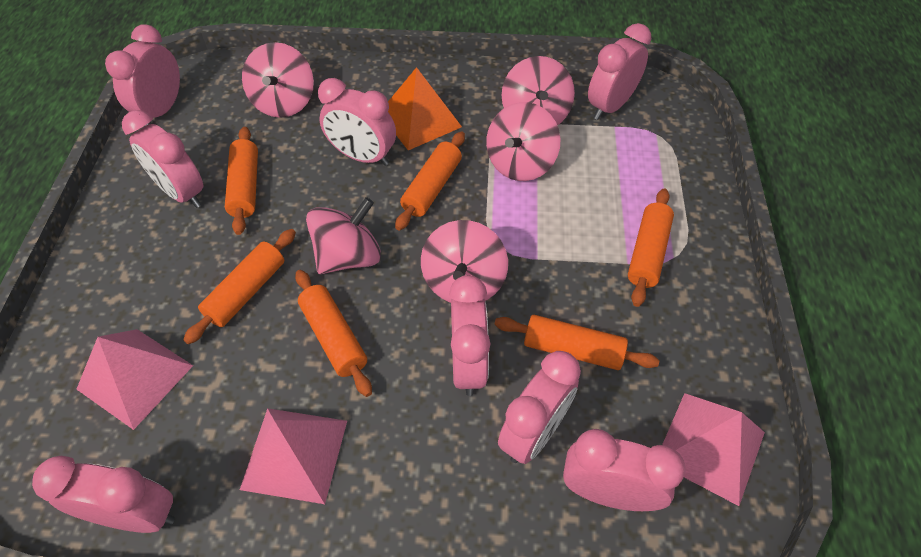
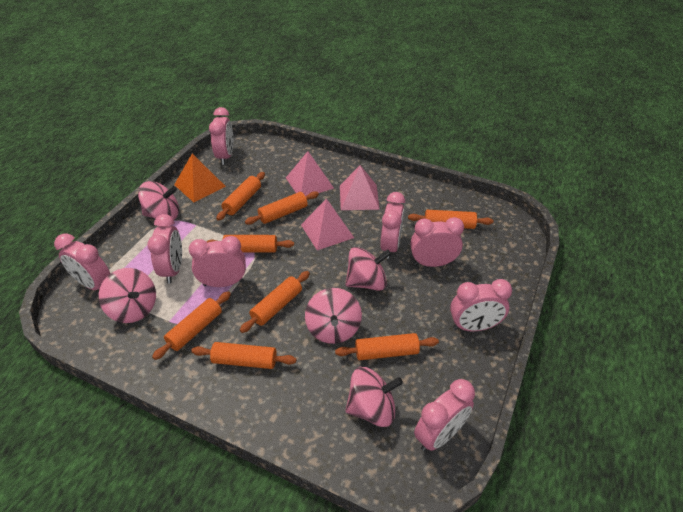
orange rolling pin: 6 -> 8

